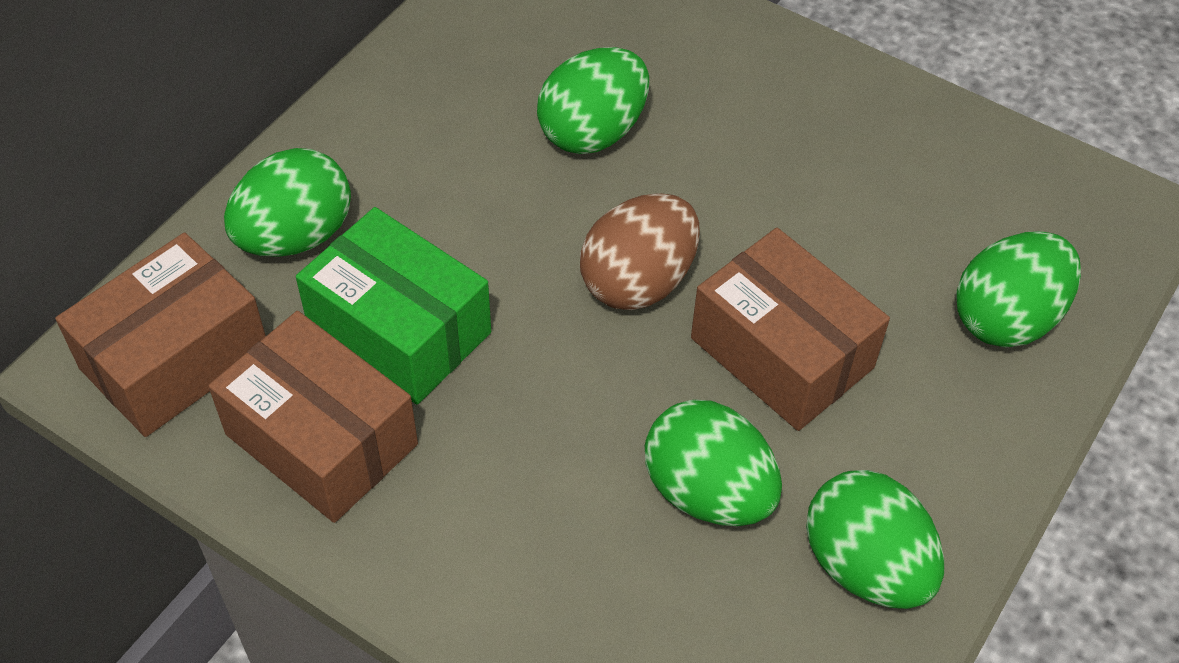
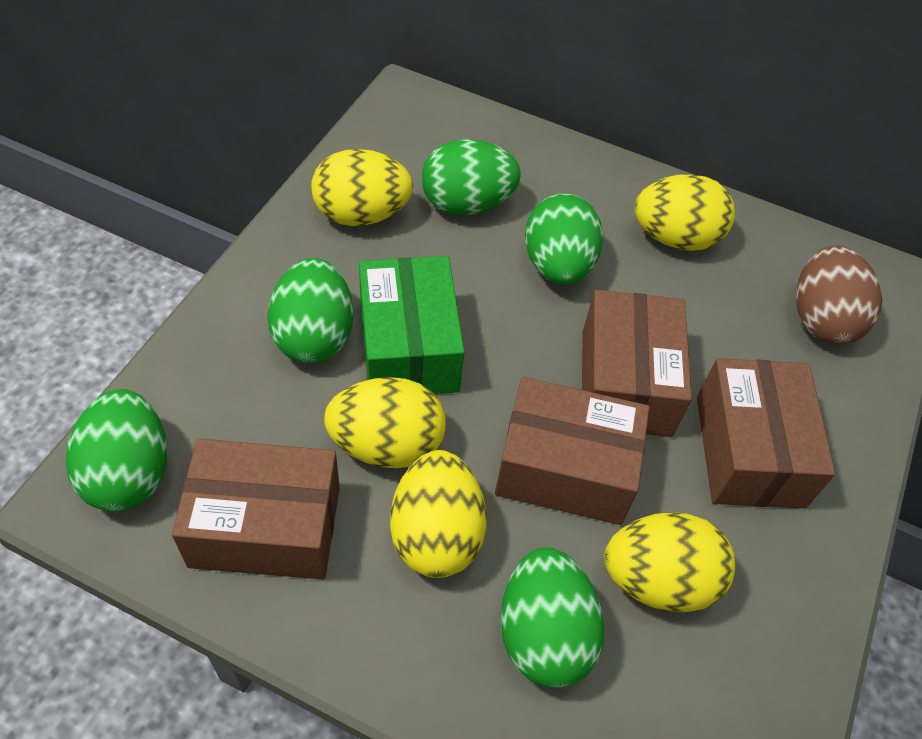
brown box: 3 -> 4
yellow egg: 0 -> 5

